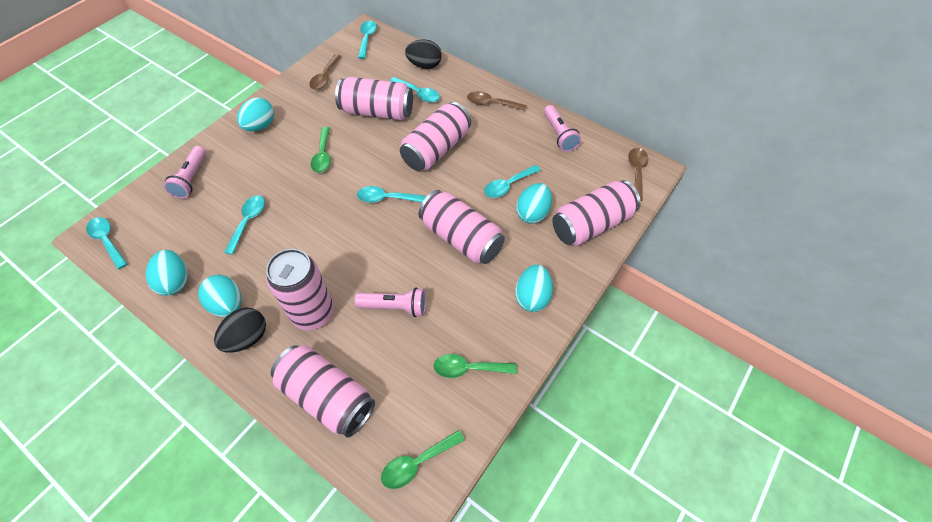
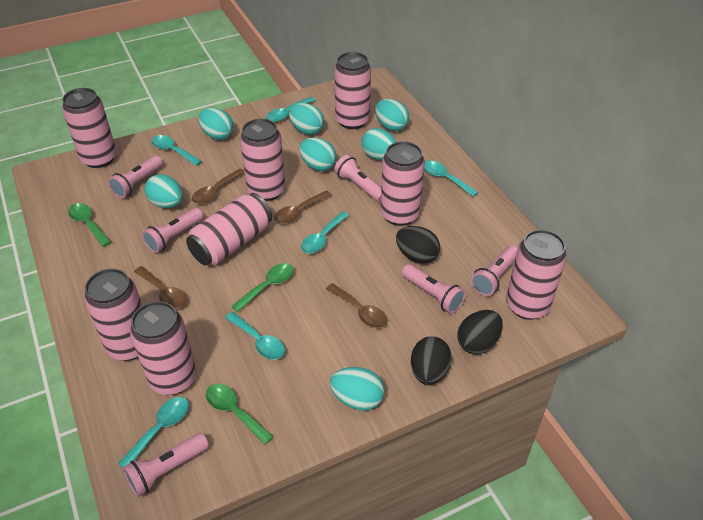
black egg: 2 -> 3
brown spoon: 3 -> 4
pink can: 6 -> 8
pink flashlight: 3 -> 6
turquoise egg: 5 -> 7

